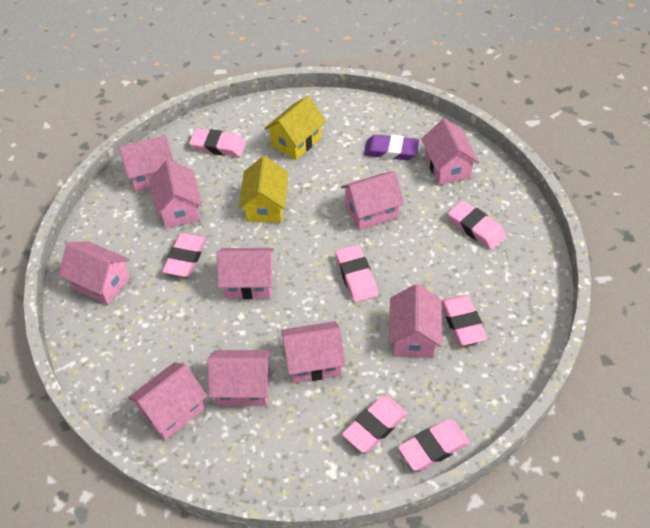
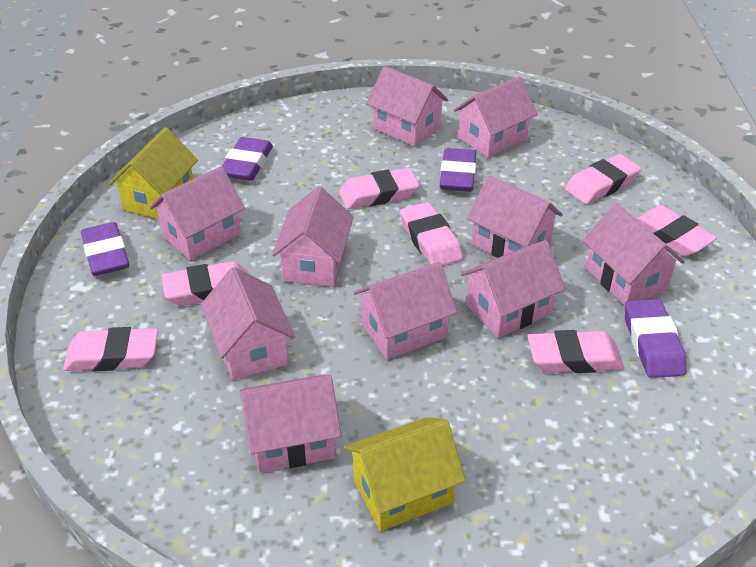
purple eraser: 1 -> 4

